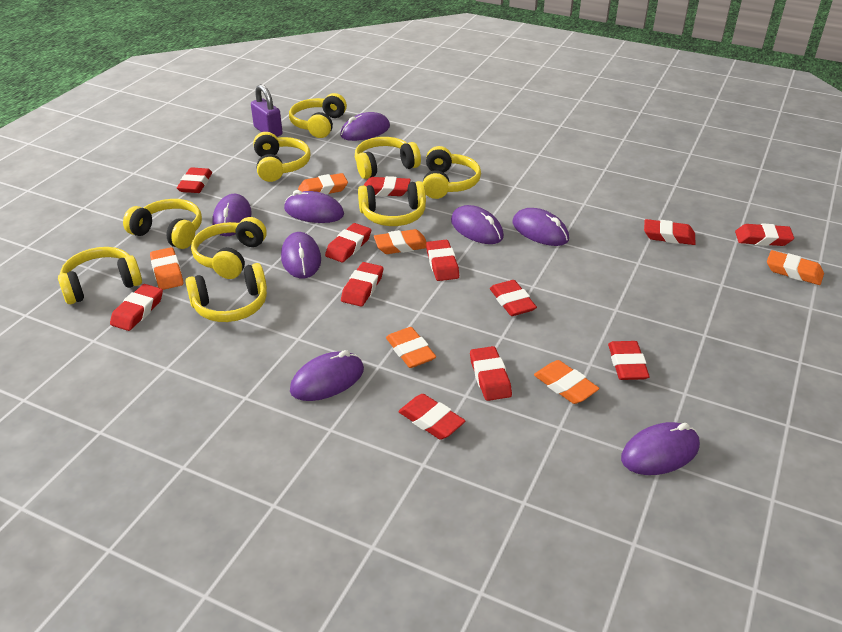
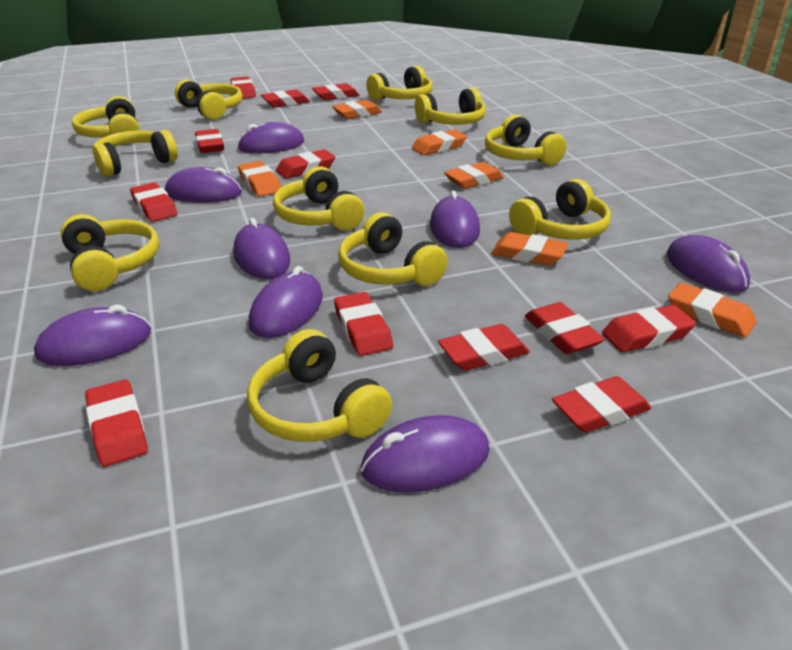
purple padlock: 1 -> 0
yellow headphones: 9 -> 11

